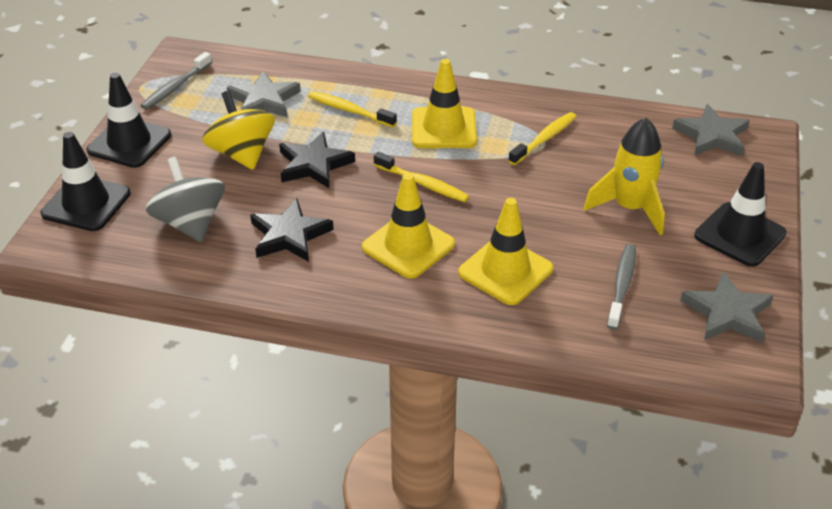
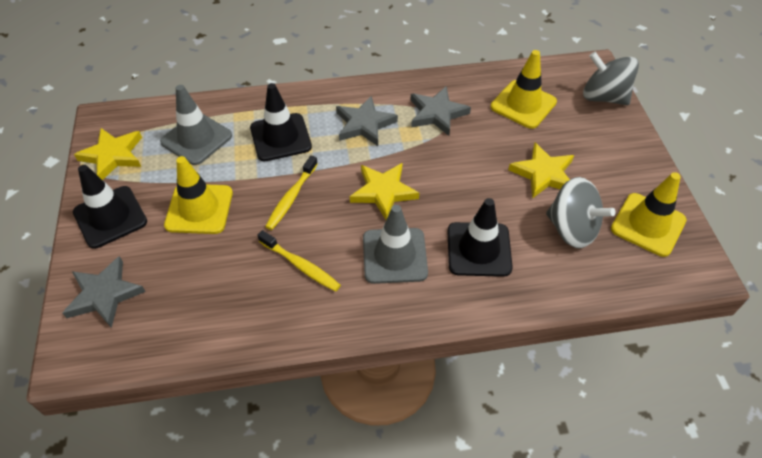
black star: 2 -> 0
grey spinning top: 1 -> 2
grey toothbrush: 2 -> 0
grey traffic cone: 0 -> 2
yellow rocket: 1 -> 0
yellow spinning top: 1 -> 0
yellow star: 0 -> 3
yellow toothbrush: 3 -> 2

